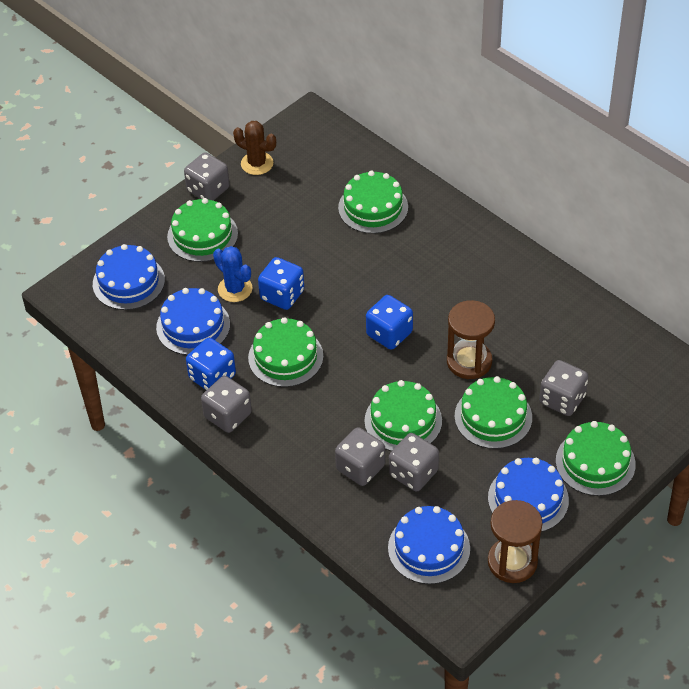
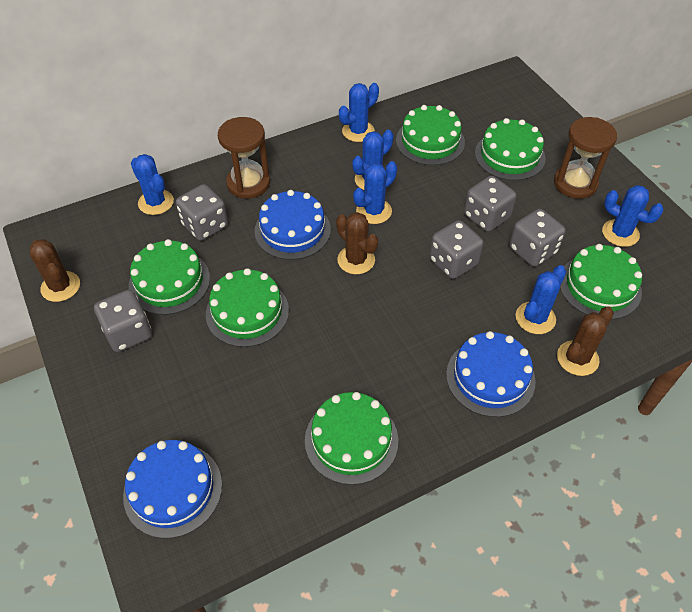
blue cactus: 1 -> 6
blue cake: 4 -> 3
blue dice: 3 -> 0
brown cactus: 1 -> 3

